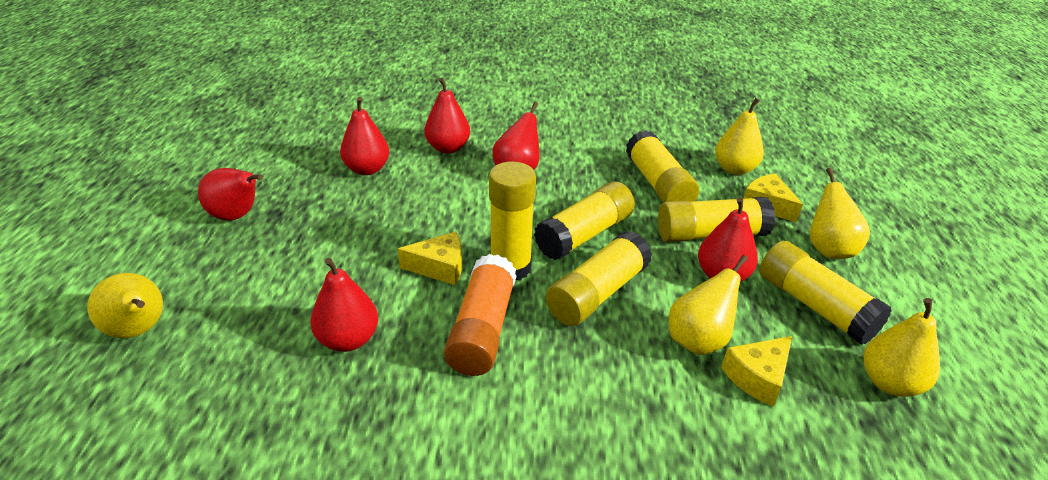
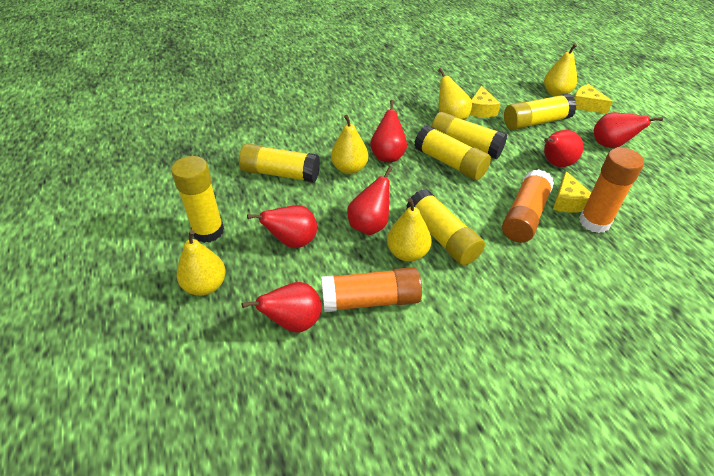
orange glue stick: 1 -> 3

